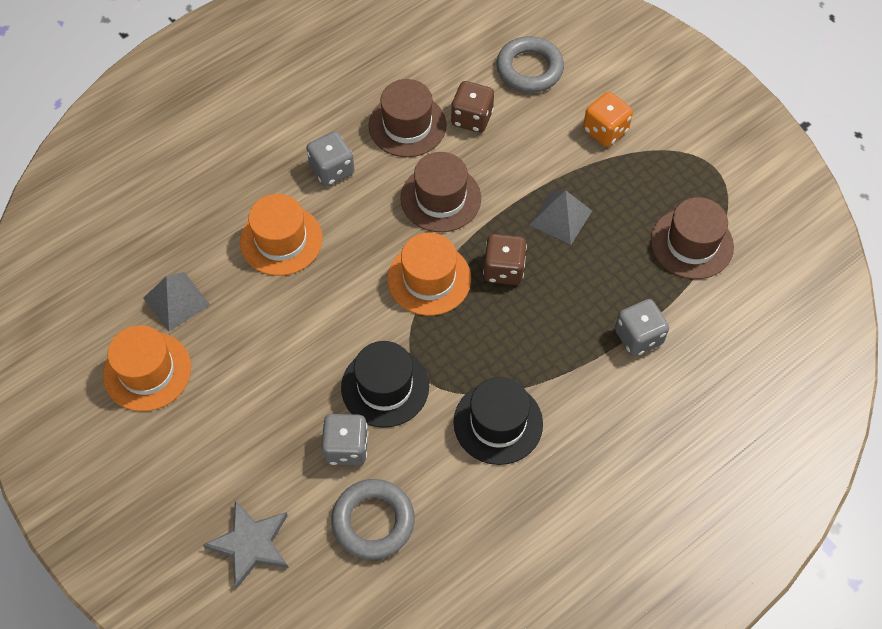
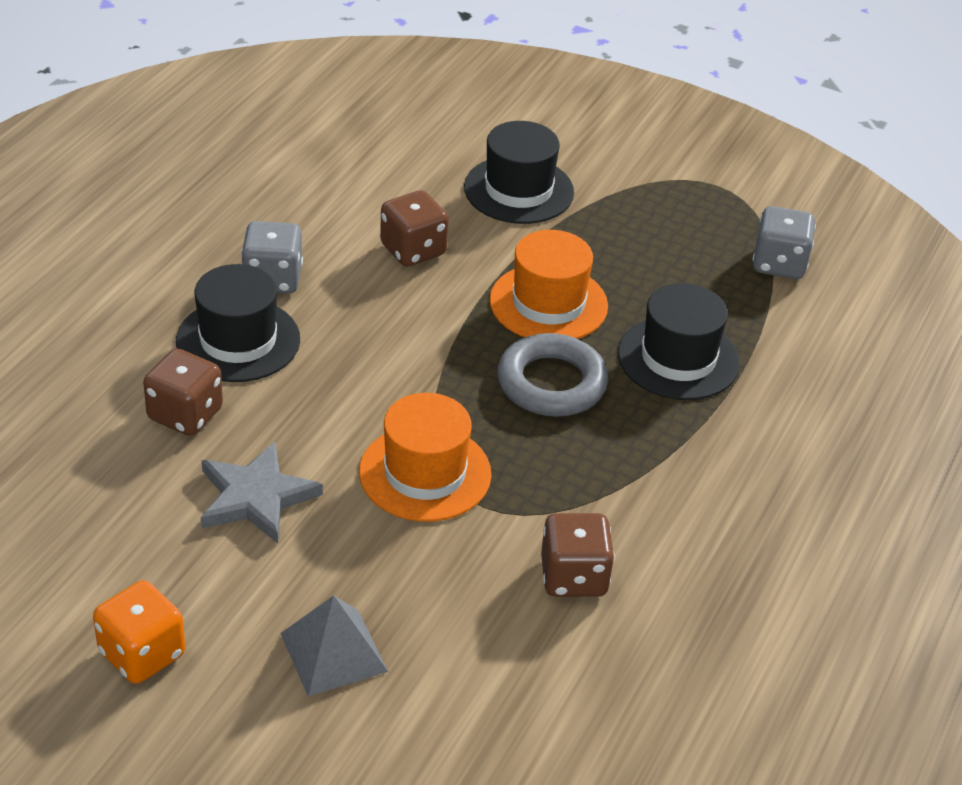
black hat: 2 -> 3
brown dice: 2 -> 3
brown hat: 3 -> 0
grey dice: 3 -> 2
grey pyramid: 2 -> 1
grey ring: 2 -> 1
orange hat: 3 -> 2

